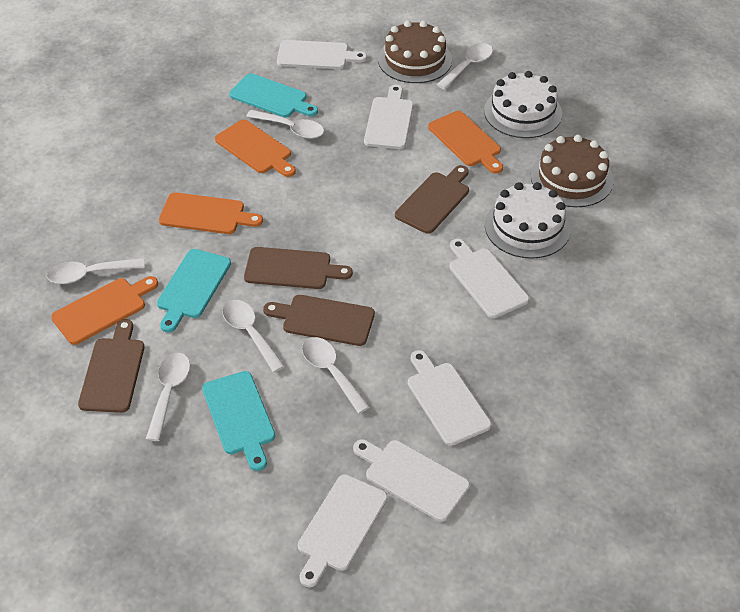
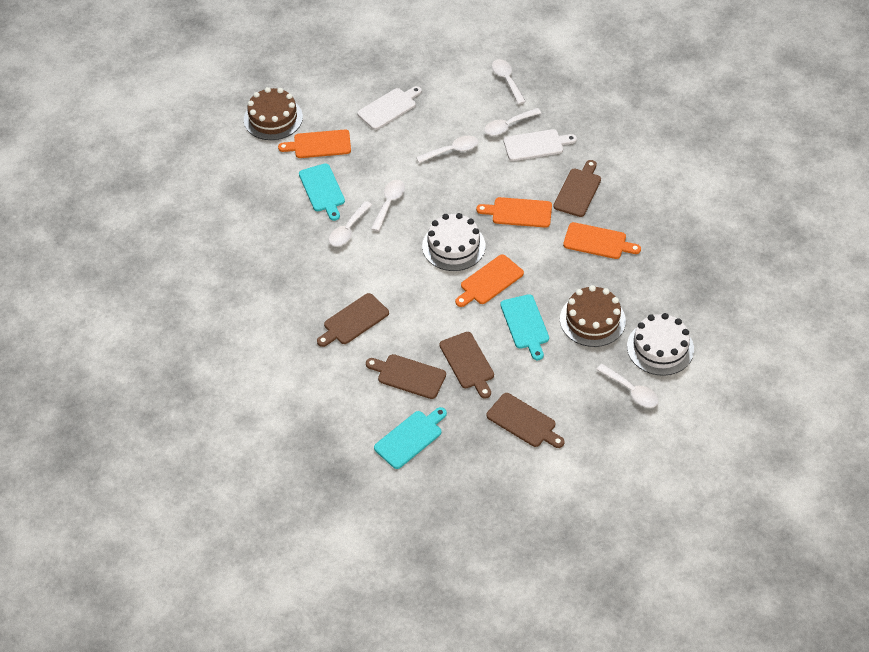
brown cutting board: 4 -> 5
white cutting board: 6 -> 2

